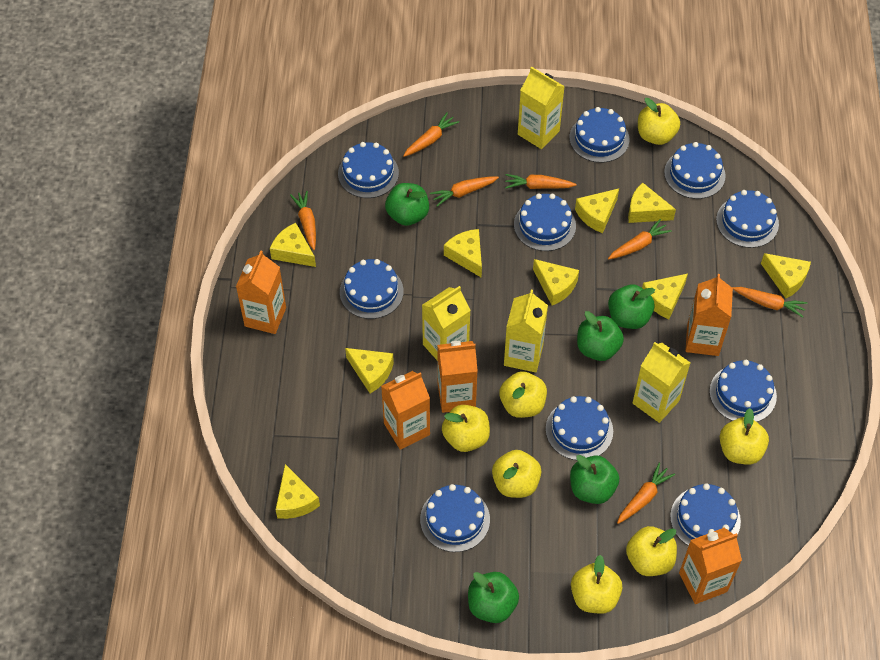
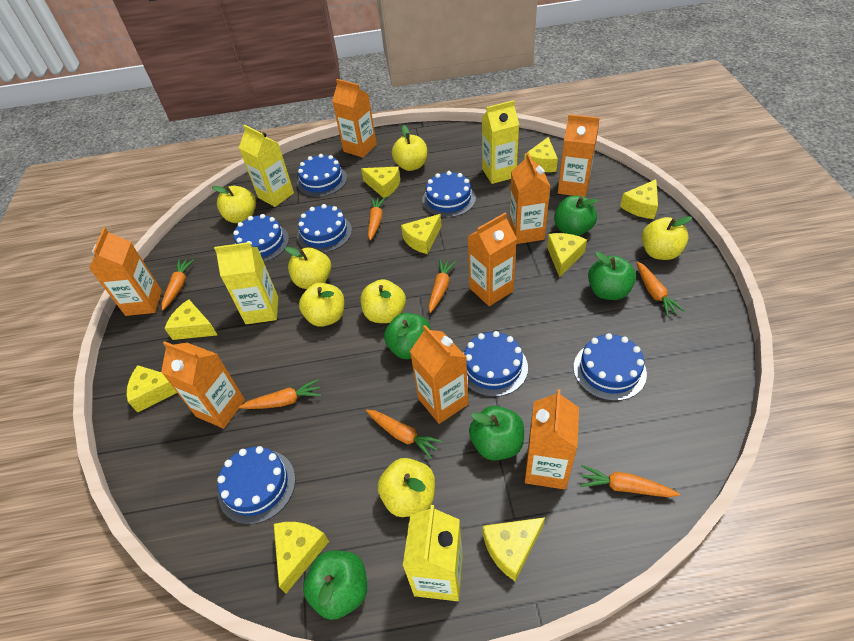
blue cake: 10 -> 7
orange carton: 5 -> 8

